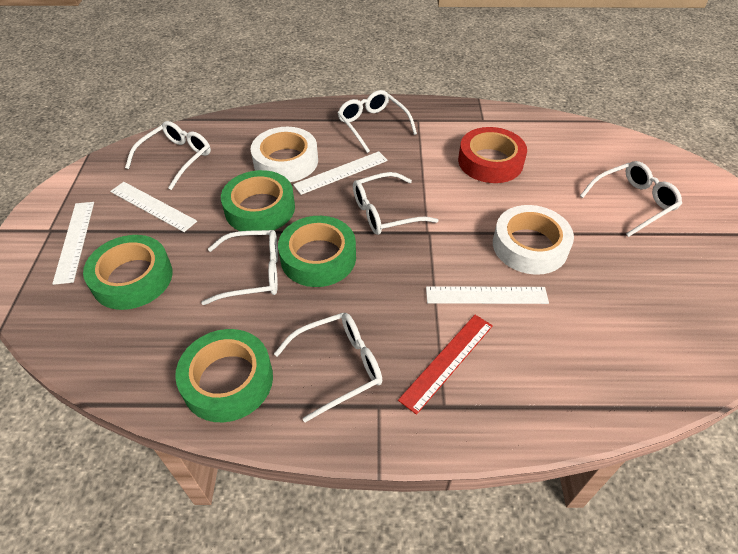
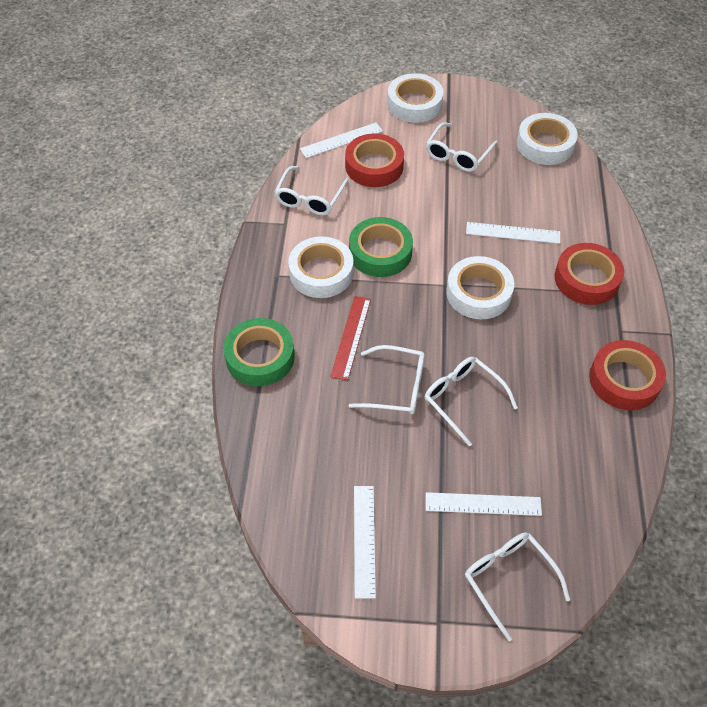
green tape: 4 -> 2
red tape: 1 -> 3
white glasses: 6 -> 5
white tape: 2 -> 4

